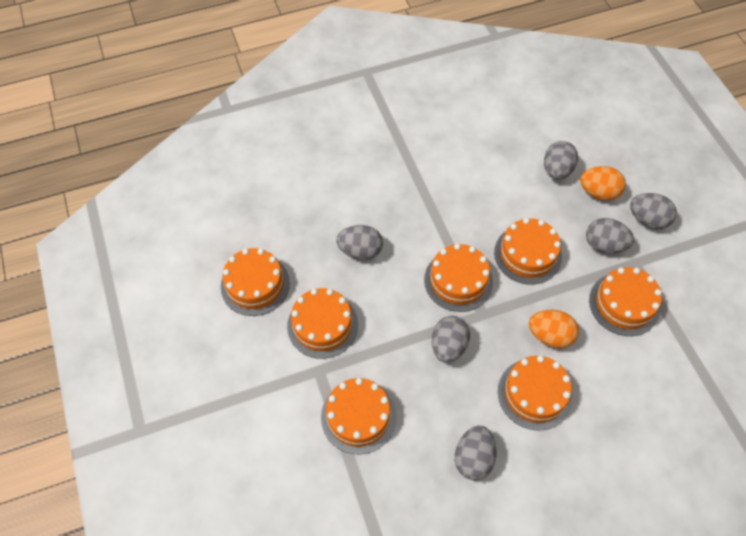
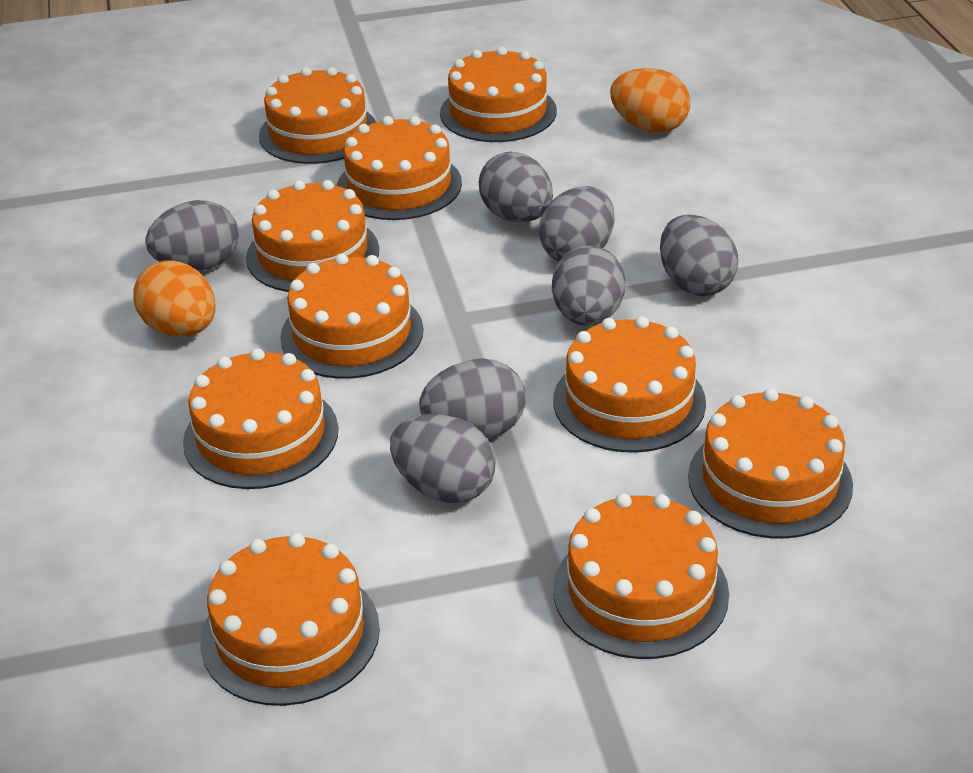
grey egg: 6 -> 7
orange cake: 7 -> 10

